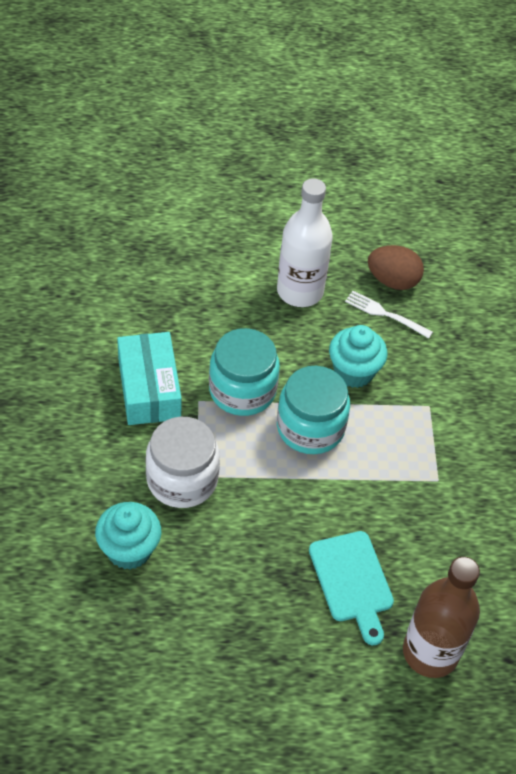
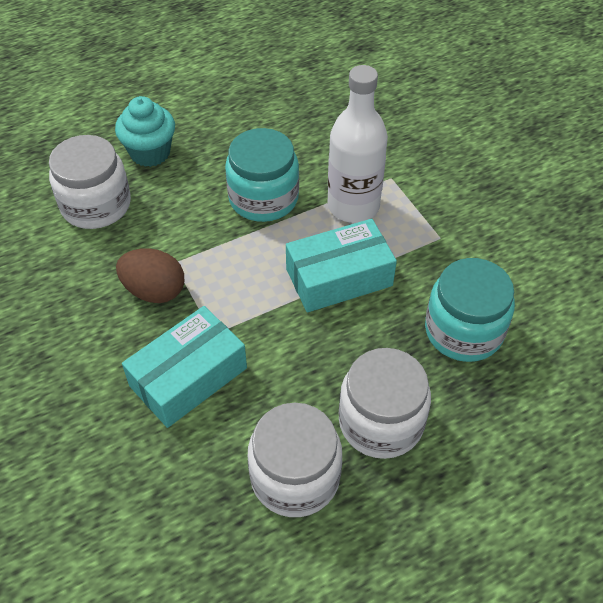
brown bottle: 1 -> 0
turquoise box: 1 -> 2
turquoise cupcake: 2 -> 1
turquoise cutting board: 1 -> 0
white fork: 1 -> 0
white jar: 1 -> 3

